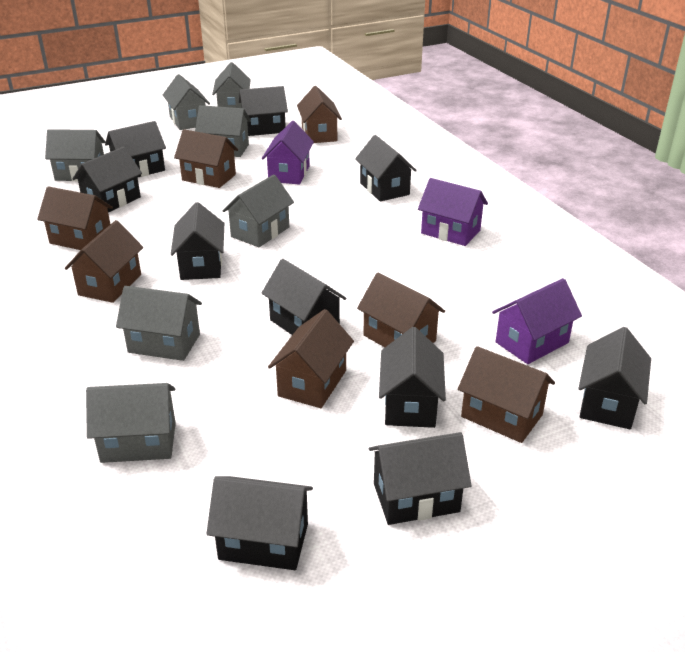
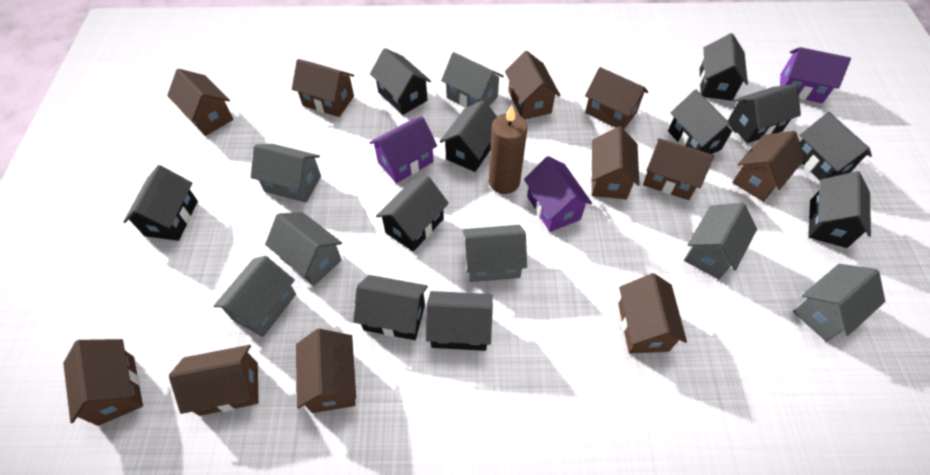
black house: 10 -> 11
brown candle: 0 -> 1
brown house: 7 -> 11

